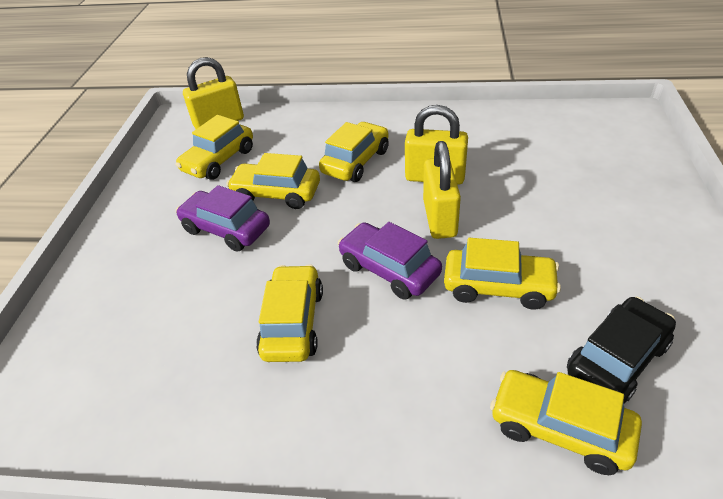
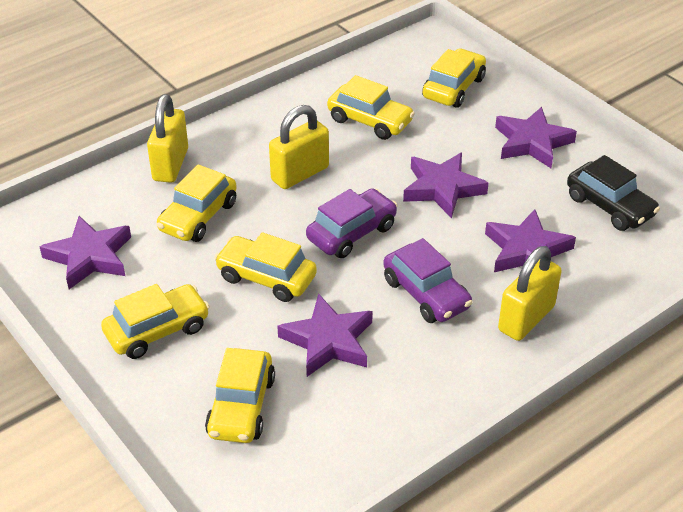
purple star: 0 -> 5

